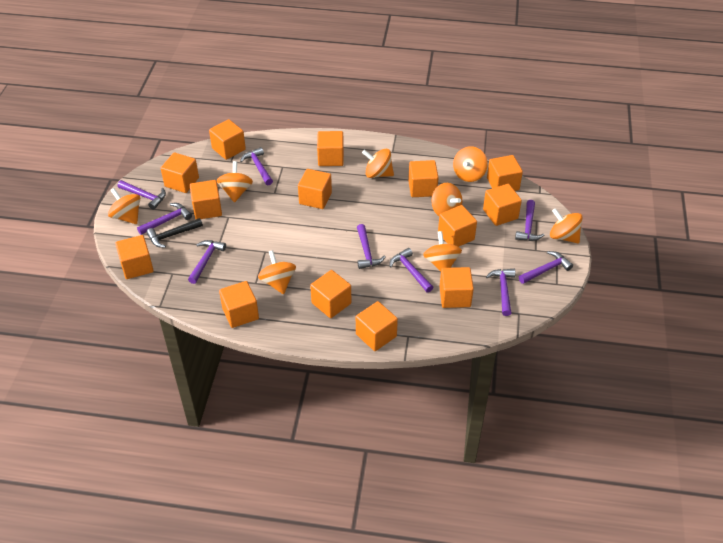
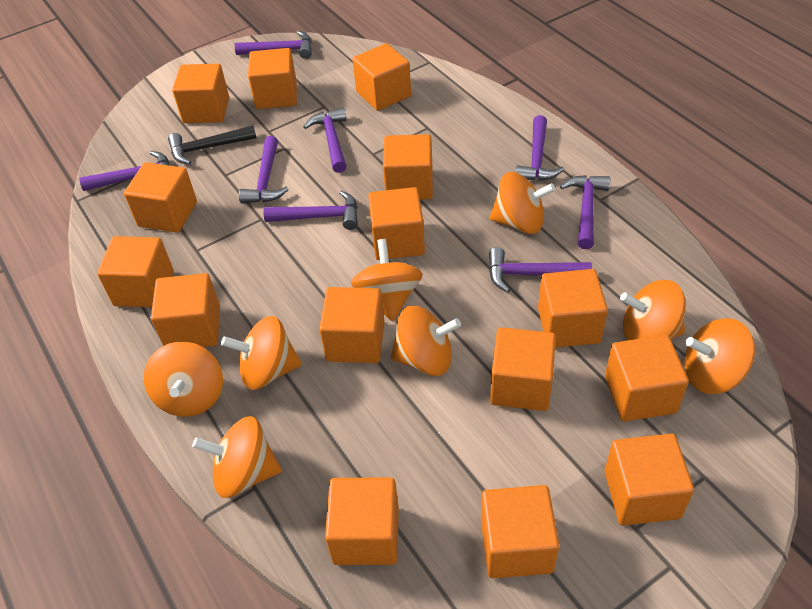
orange cube: 14 -> 15
purple hammer: 9 -> 8

